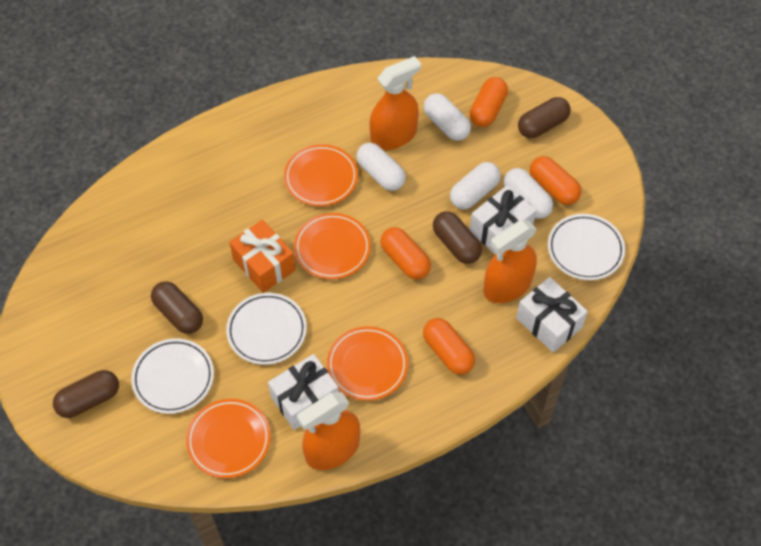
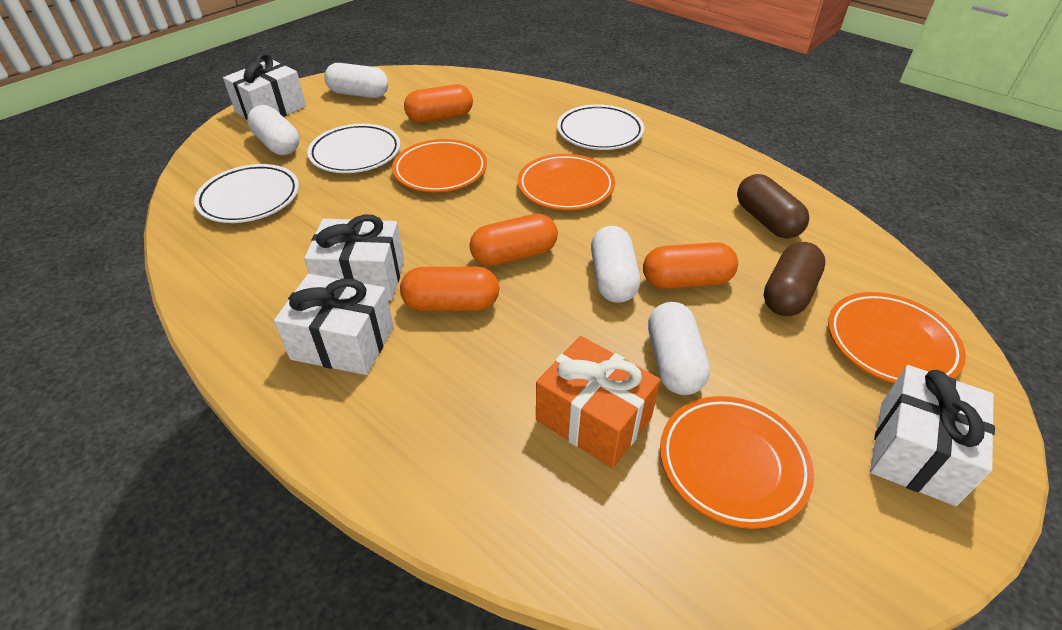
brown capsule: 4 -> 2
orange spray bottle: 3 -> 0
white gift: 3 -> 4

